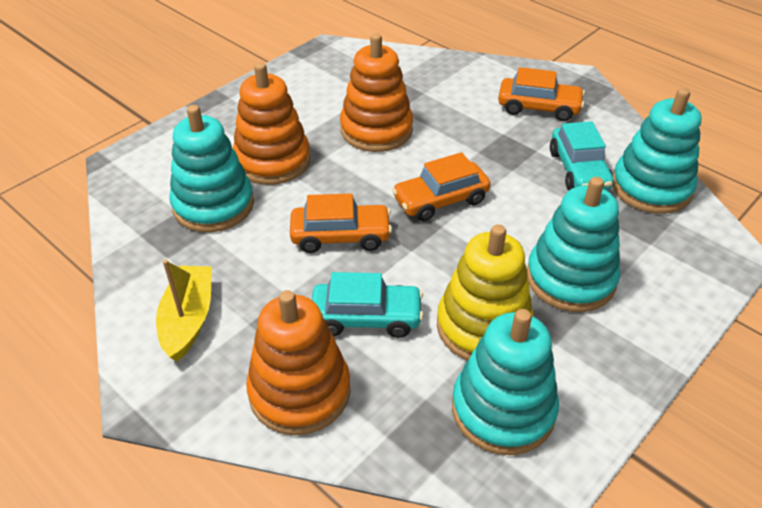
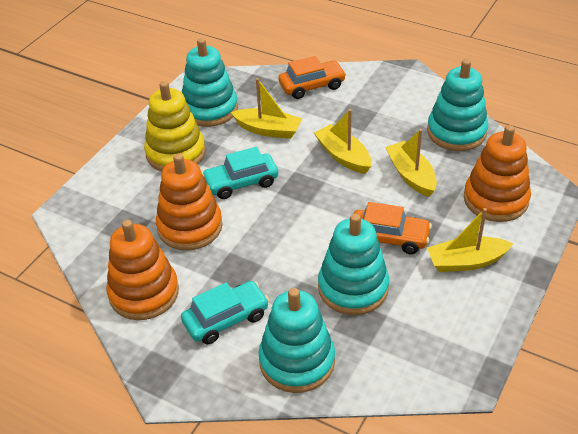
orange car: 3 -> 2
yellow boat: 1 -> 4

